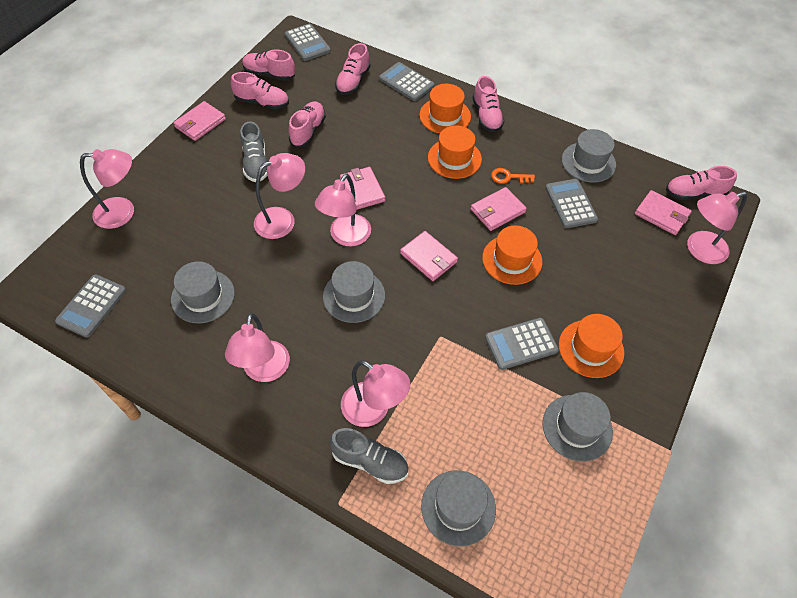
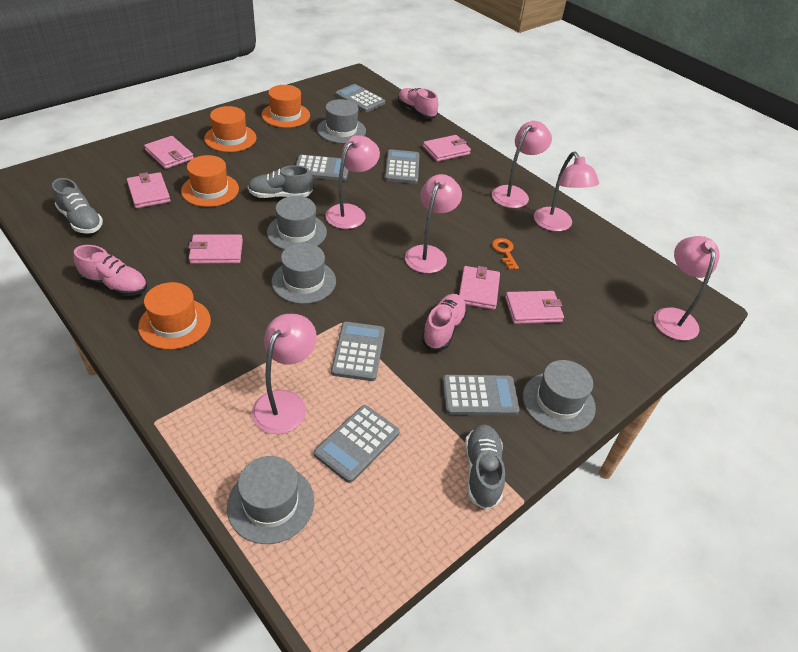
grey calculator: 5 -> 6
grey shoe: 2 -> 3
pink shoe: 6 -> 3
pink wallet: 5 -> 6

